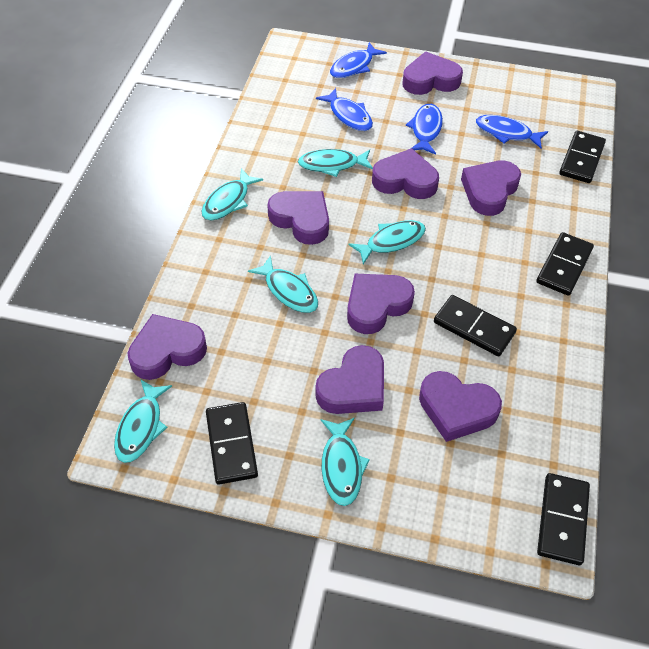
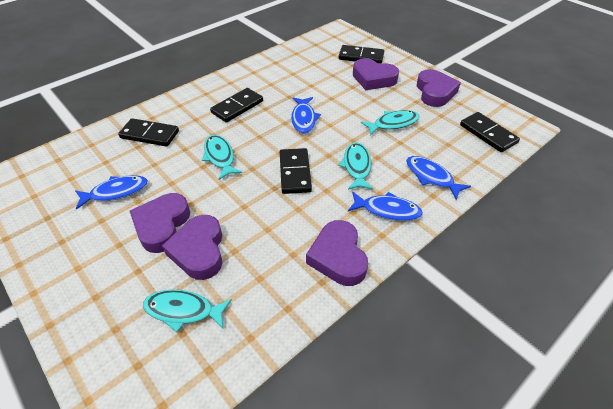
purple heart: 8 -> 5
turquoise fish: 6 -> 4

